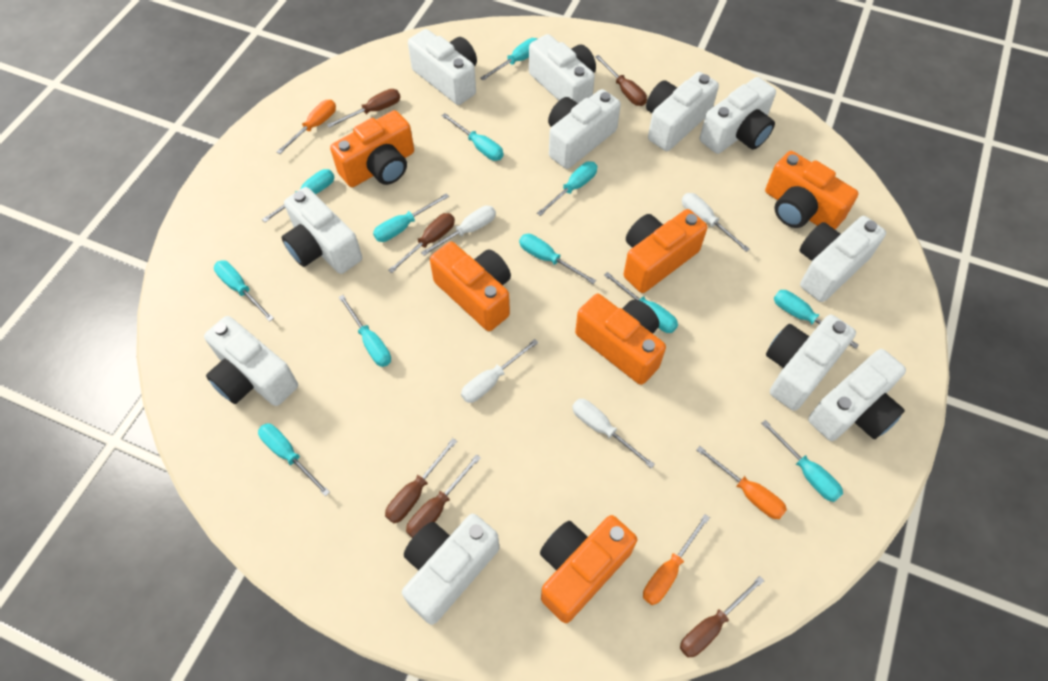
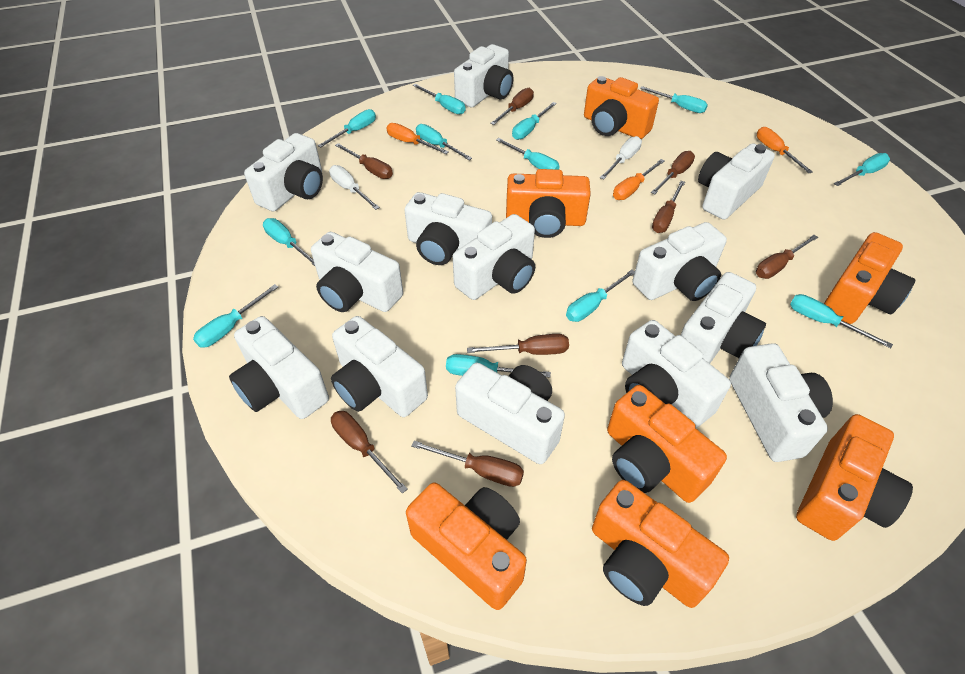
brown screwdriver: 6 -> 8
orange camera: 6 -> 7
white camera: 11 -> 13
white screwdriver: 4 -> 2

